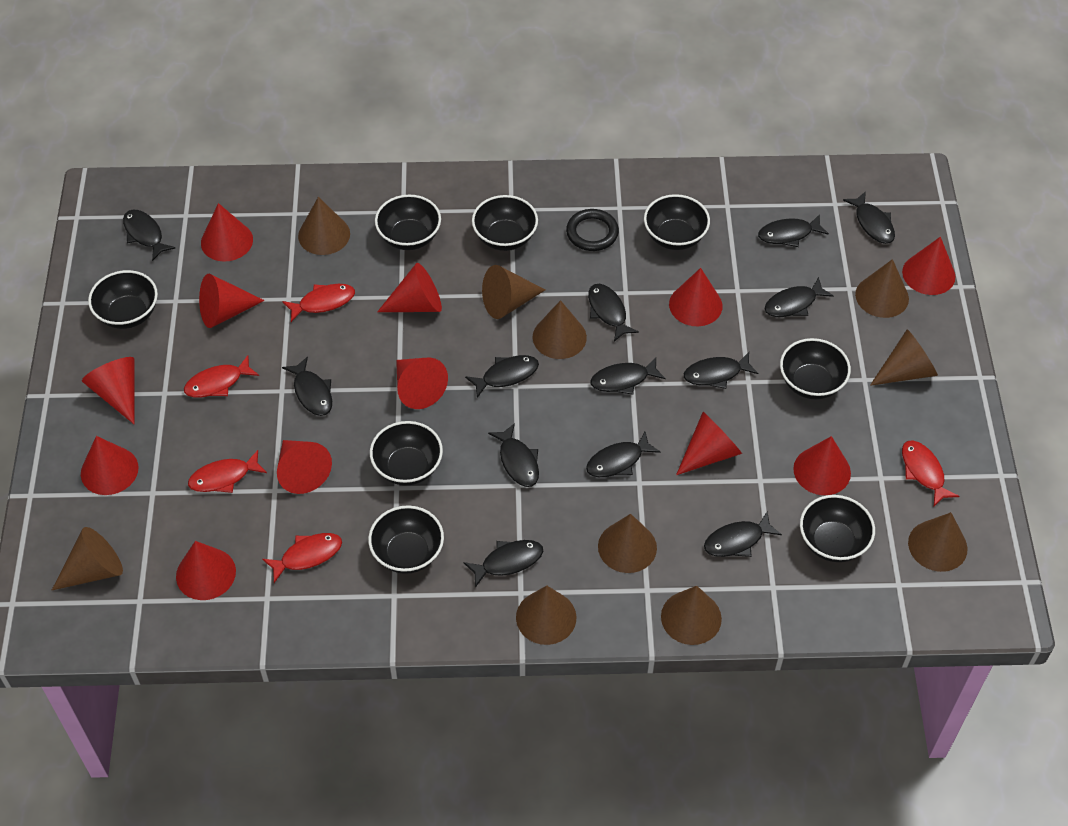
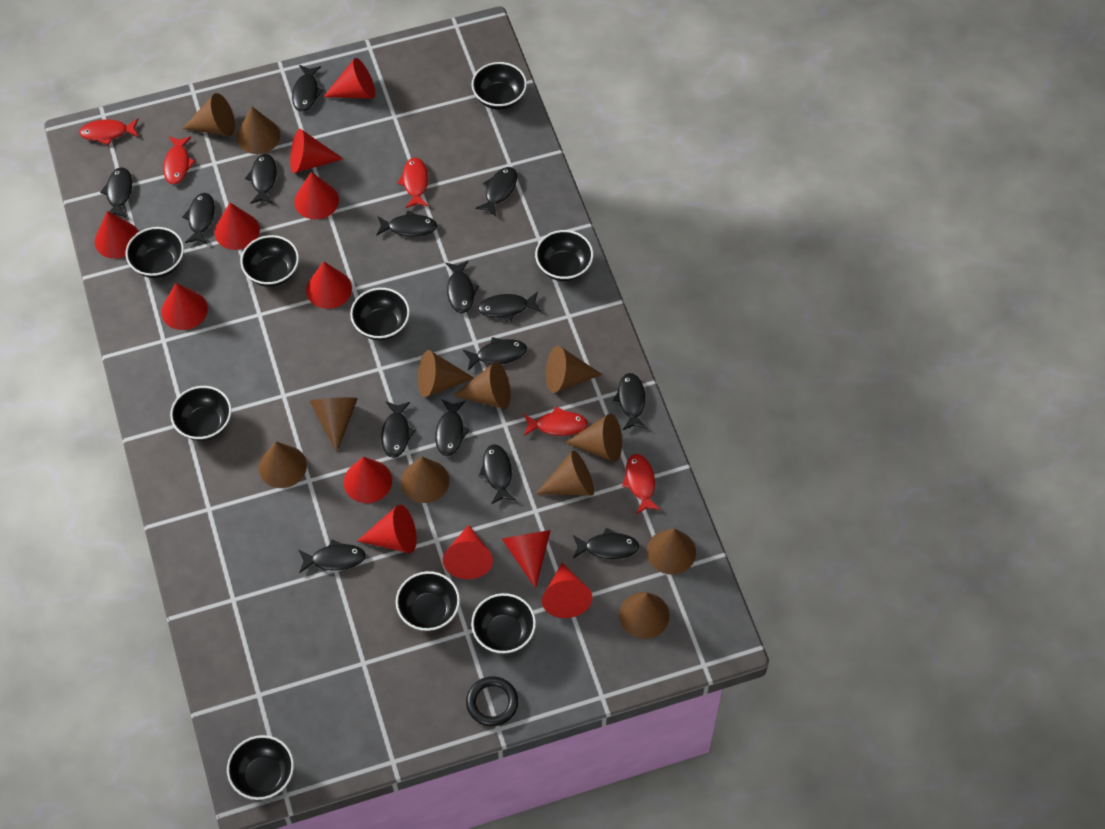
black bowl: 8 -> 9
black fish: 13 -> 15
brown cone: 10 -> 12

